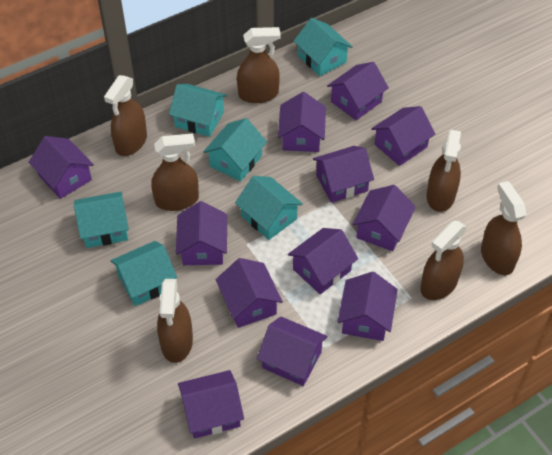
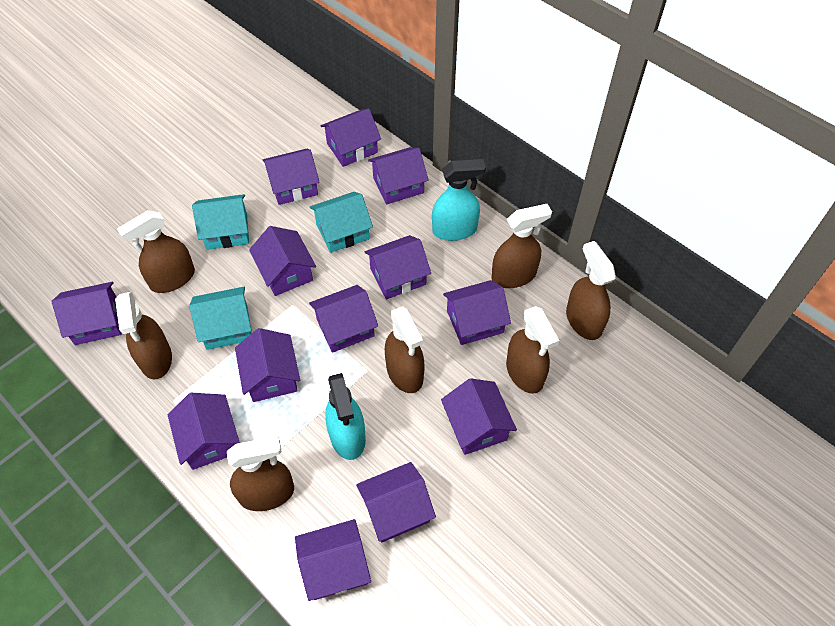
purple house: 12 -> 13
turquoise house: 6 -> 3
turquoise spray bottle: 0 -> 2

